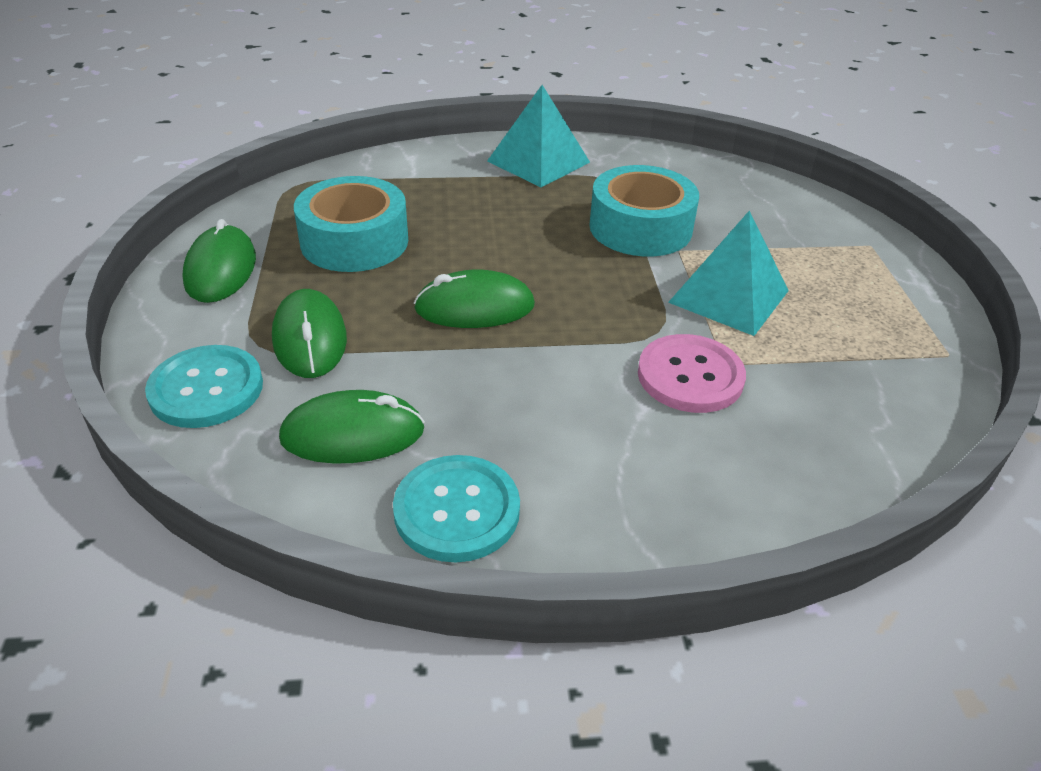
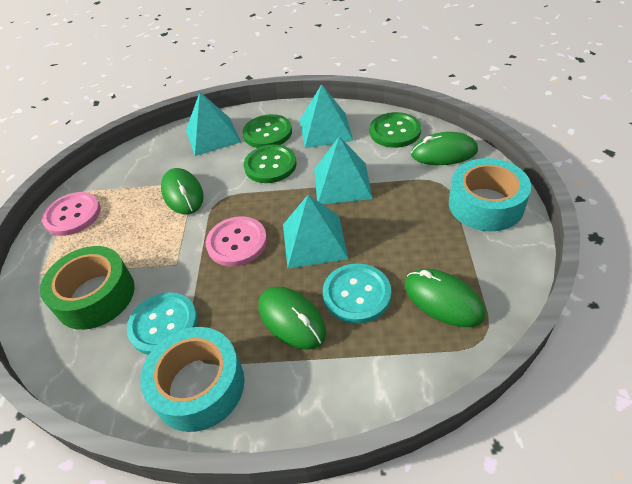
green button: 0 -> 3
green tape: 0 -> 1
pink button: 1 -> 2
turquoise pyramid: 2 -> 4

